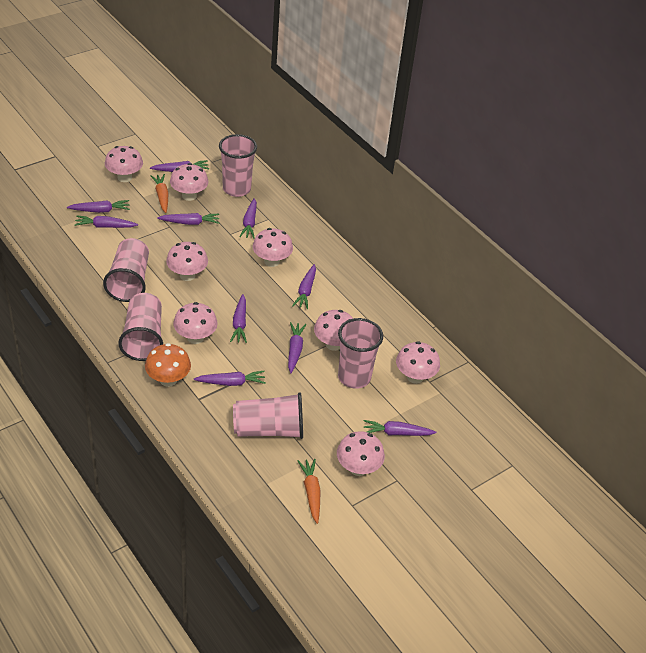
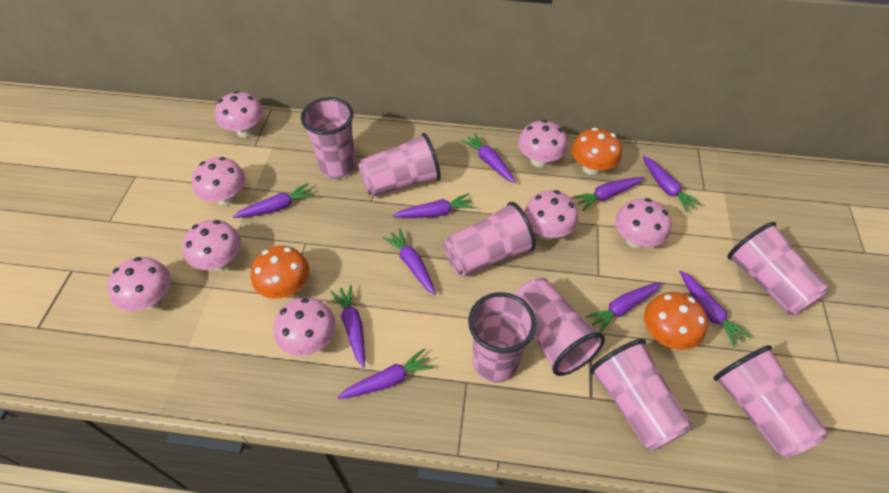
orange carrot: 2 -> 0
orange mushroom: 1 -> 3
pink cup: 5 -> 8

